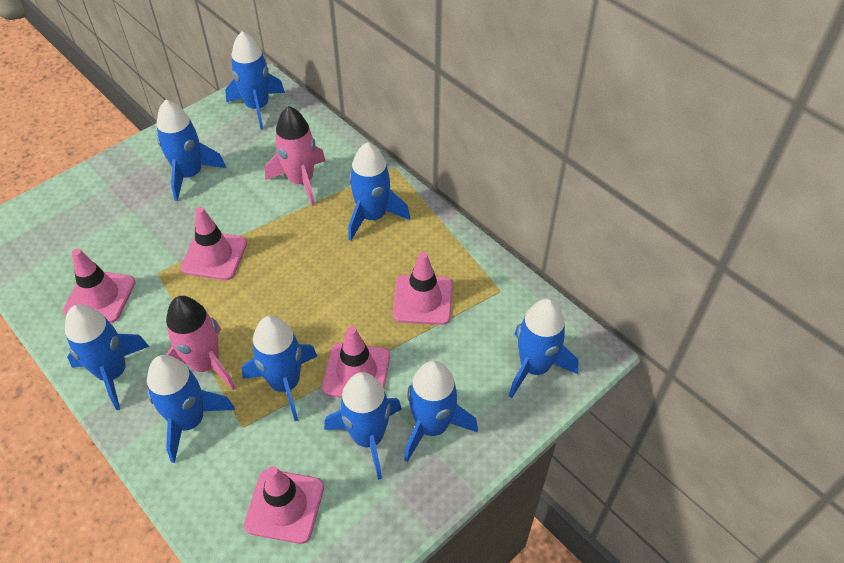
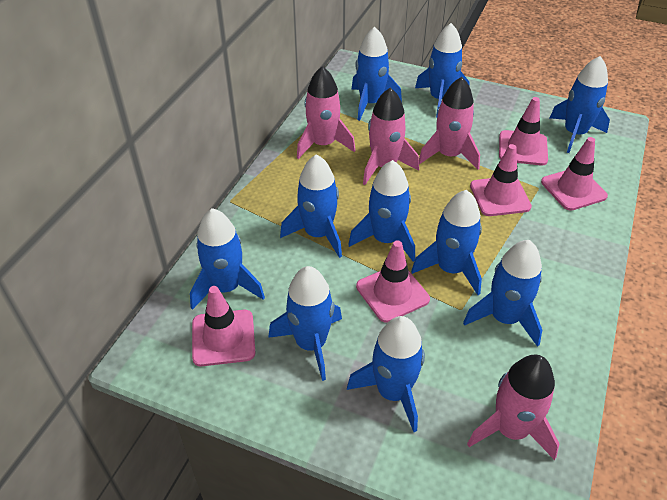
blue rocket: 9 -> 10
pink rocket: 2 -> 4

